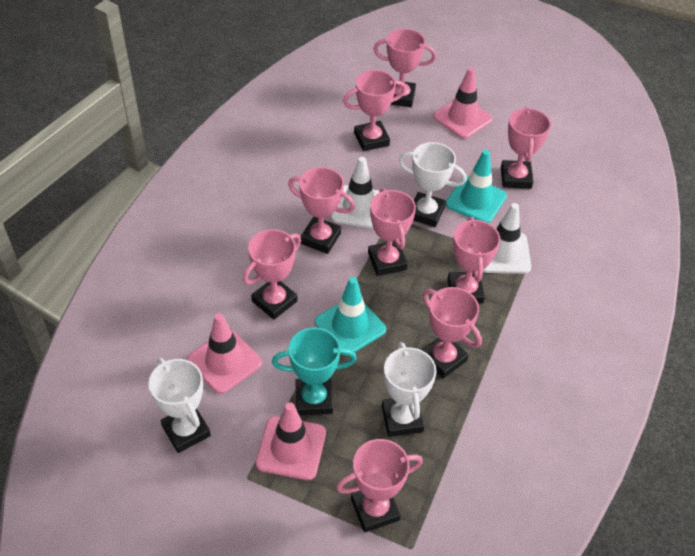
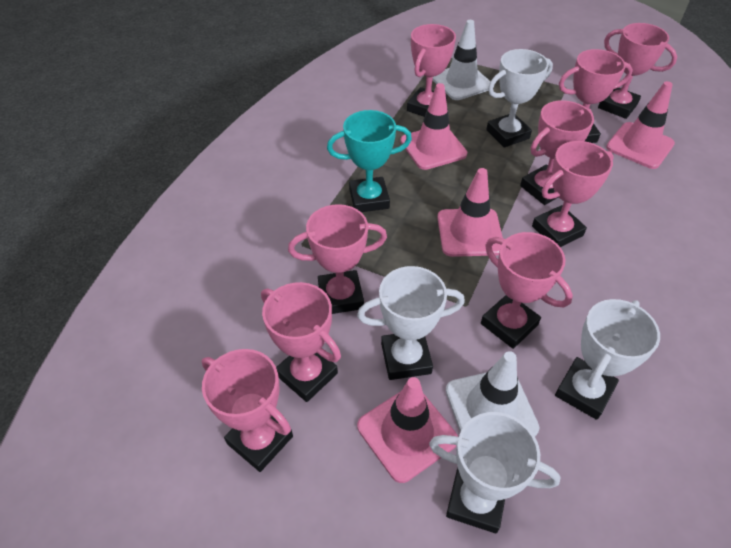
pink traffic cone: 3 -> 4
turquoise traffic cone: 2 -> 0
white trophy: 3 -> 4

